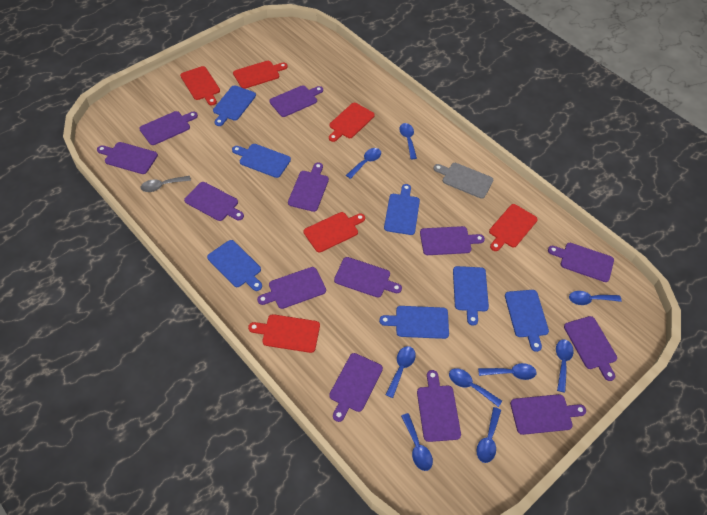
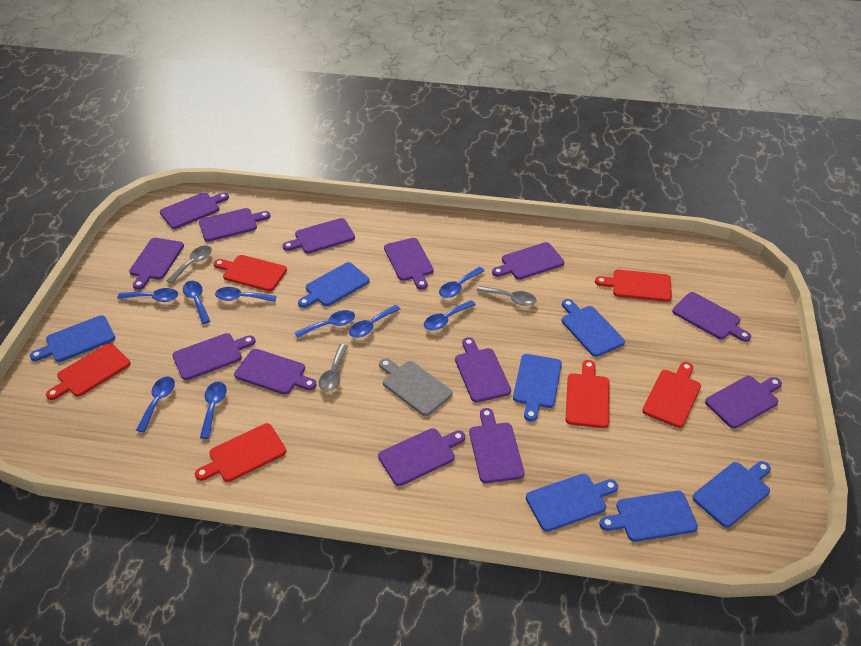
grey spoon: 1 -> 3

